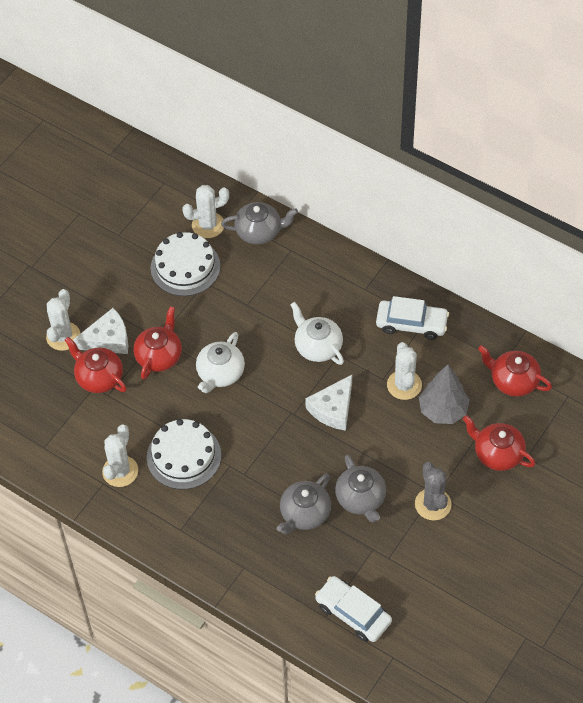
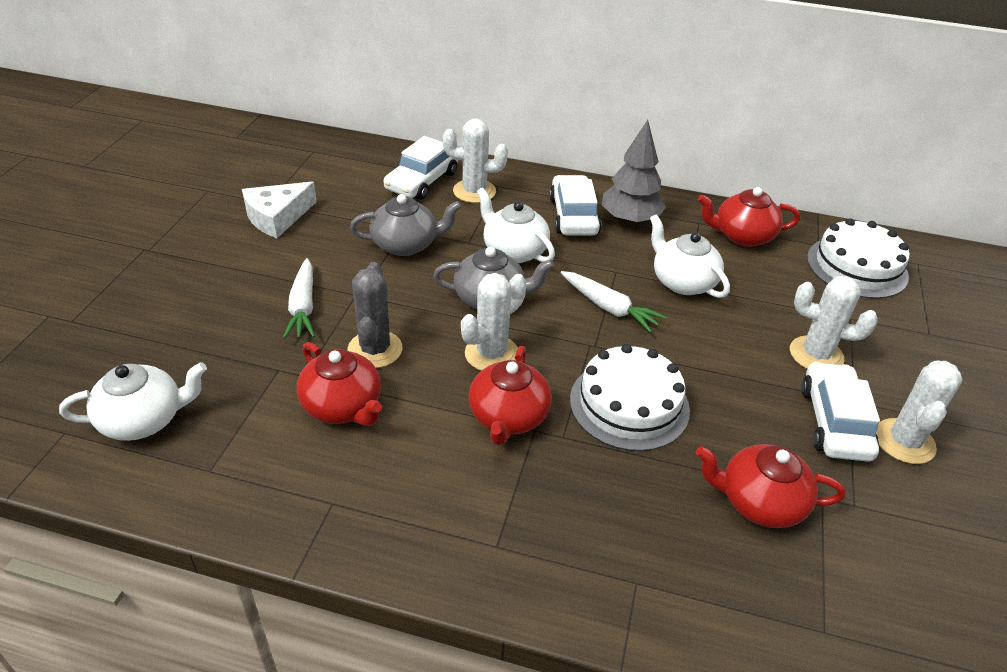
grey teapot: 3 -> 2
white car: 2 -> 3
white carrot: 0 -> 2
white cheese: 2 -> 1
white teapot: 2 -> 3

